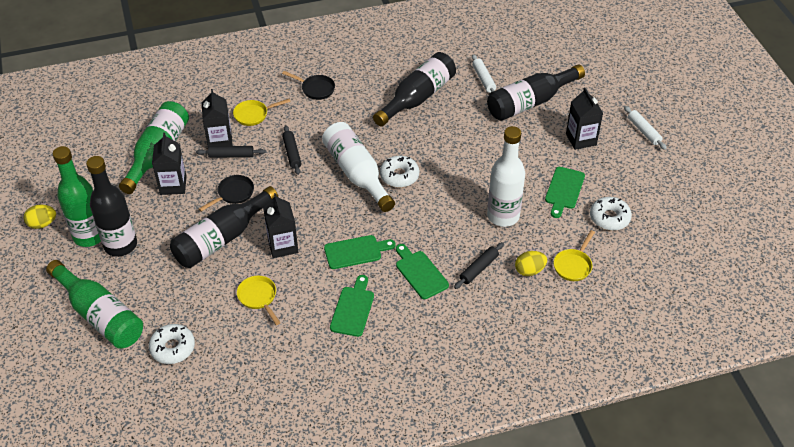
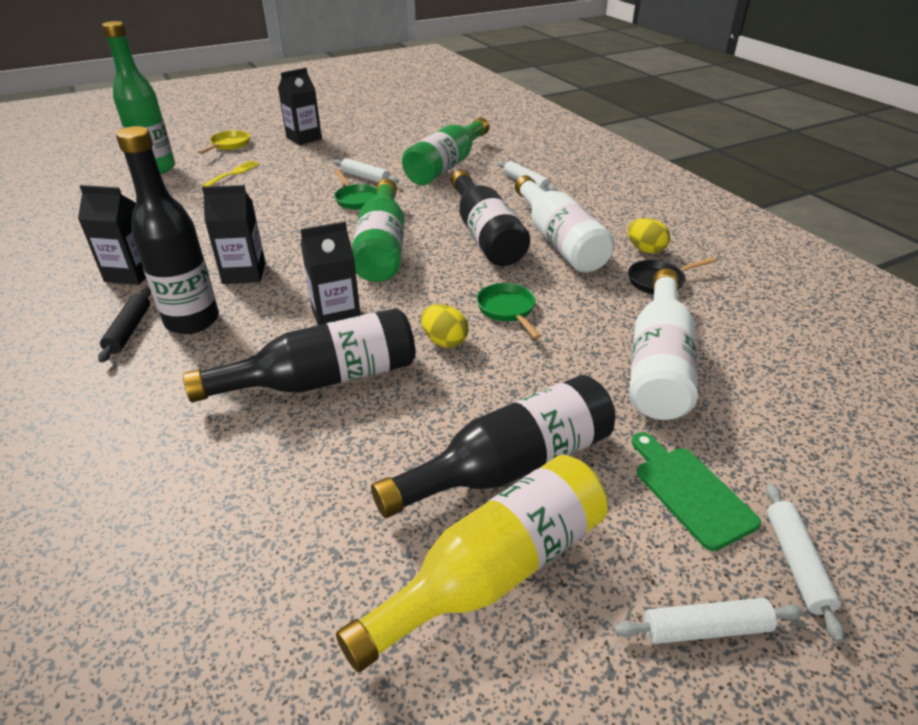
black pan: 2 -> 1
black rolling pin: 3 -> 1
green cutting board: 4 -> 1
green pan: 0 -> 2
white donut: 3 -> 0
white rolling pin: 2 -> 4
yellow bottle: 0 -> 1
yellow fork: 0 -> 1
yellow pan: 3 -> 1

